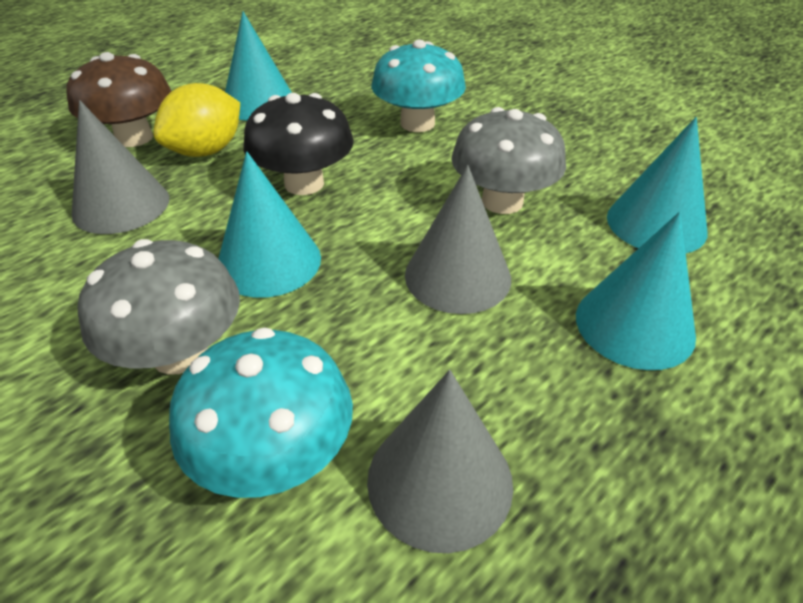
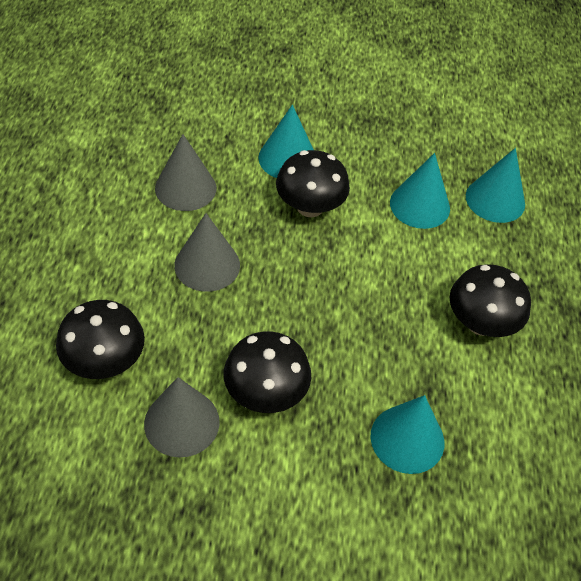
black mushroom: 1 -> 4
brown mushroom: 1 -> 0
grey mushroom: 2 -> 0
turquoise mushroom: 2 -> 0
yellow lemon: 1 -> 0

